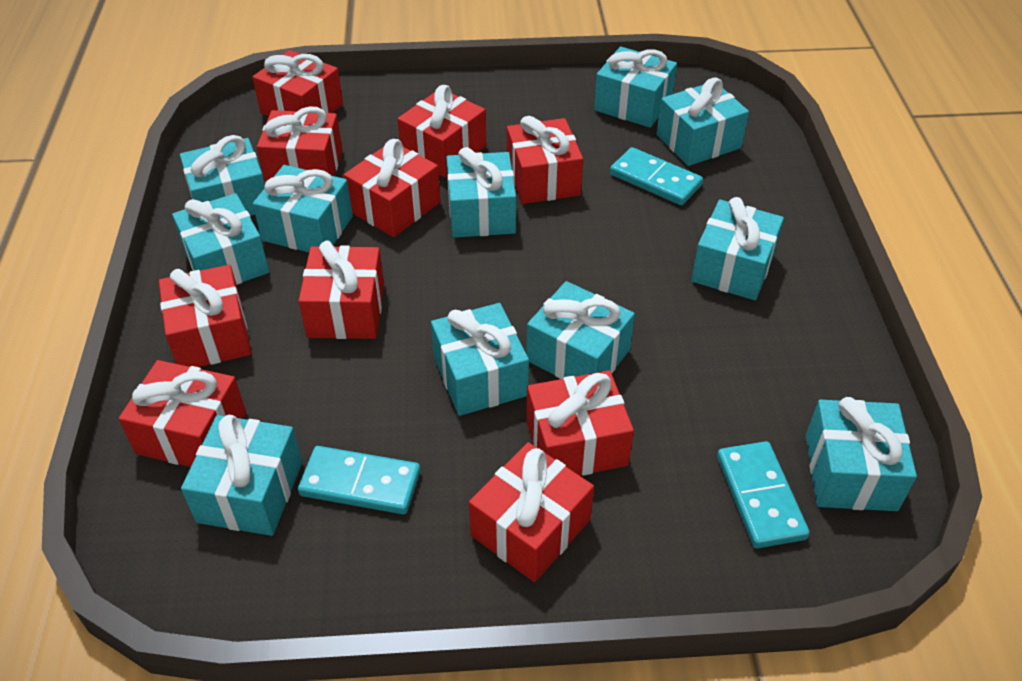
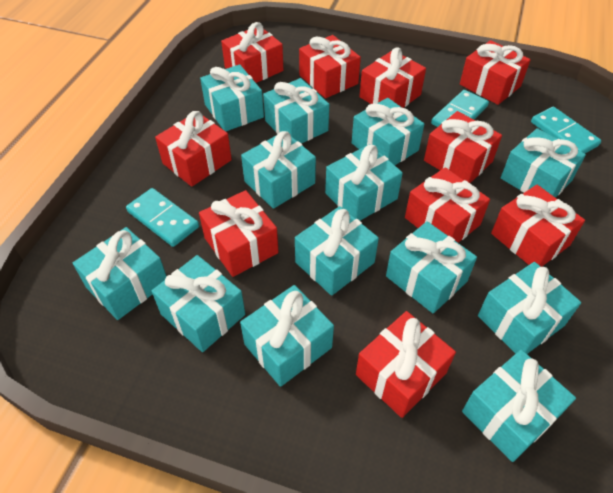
turquoise gift: 11 -> 13

